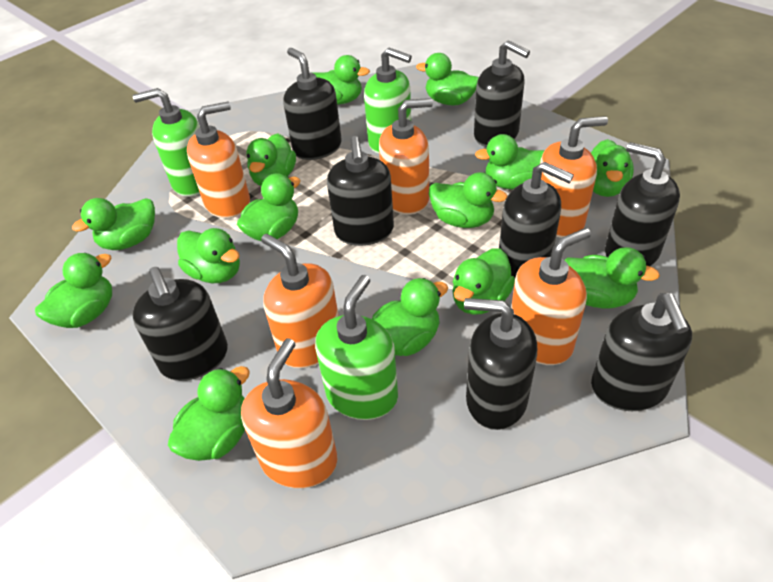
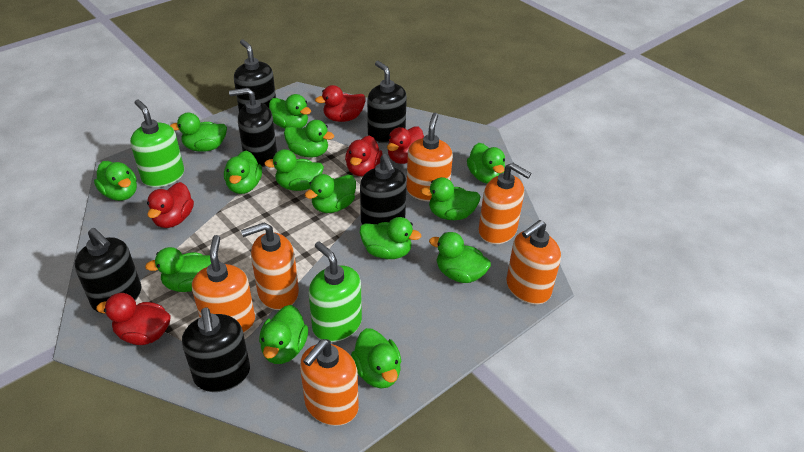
black soap dispenser: 8 -> 6
green soap dispenser: 3 -> 2
red duck: 0 -> 5

